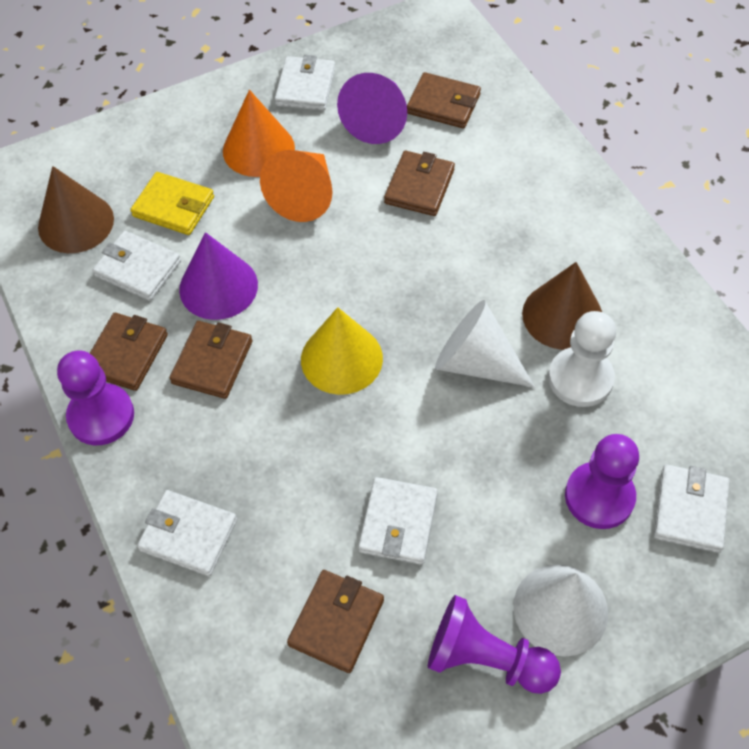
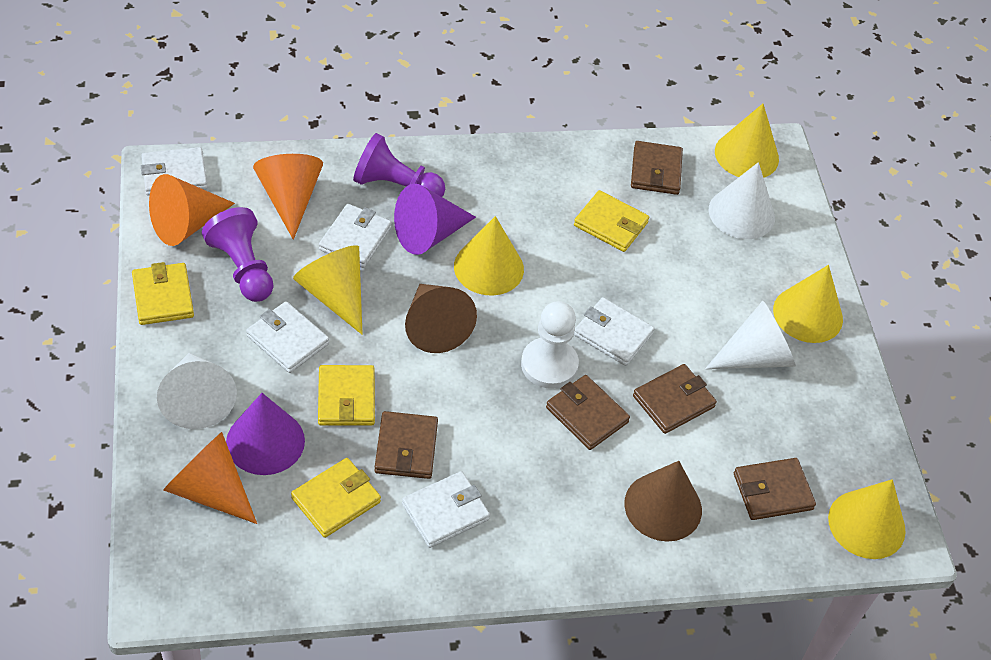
orange cone: 2 -> 3
purple pawn: 3 -> 2
white cone: 2 -> 3
yellow cone: 1 -> 5
yellow wallet: 1 -> 4

